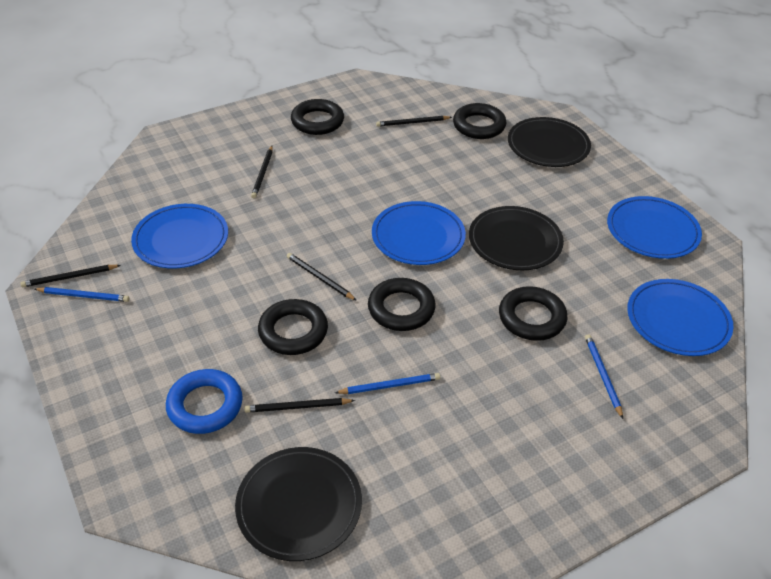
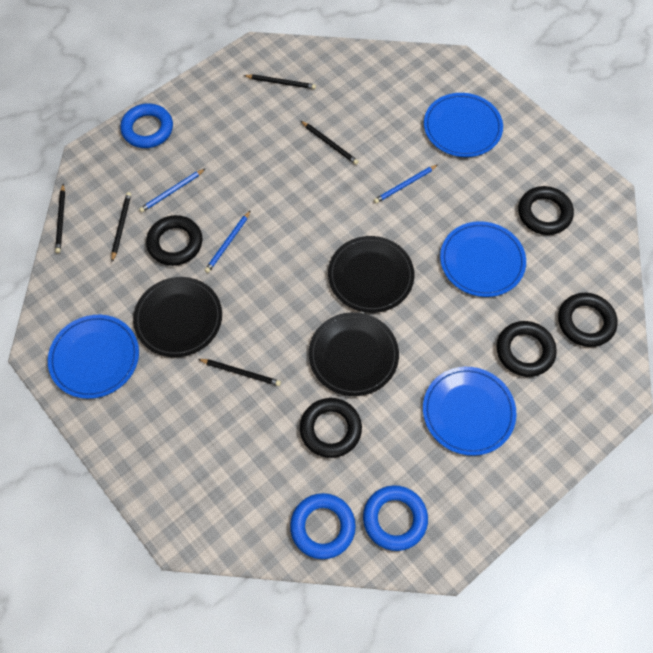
blue ring: 1 -> 3

